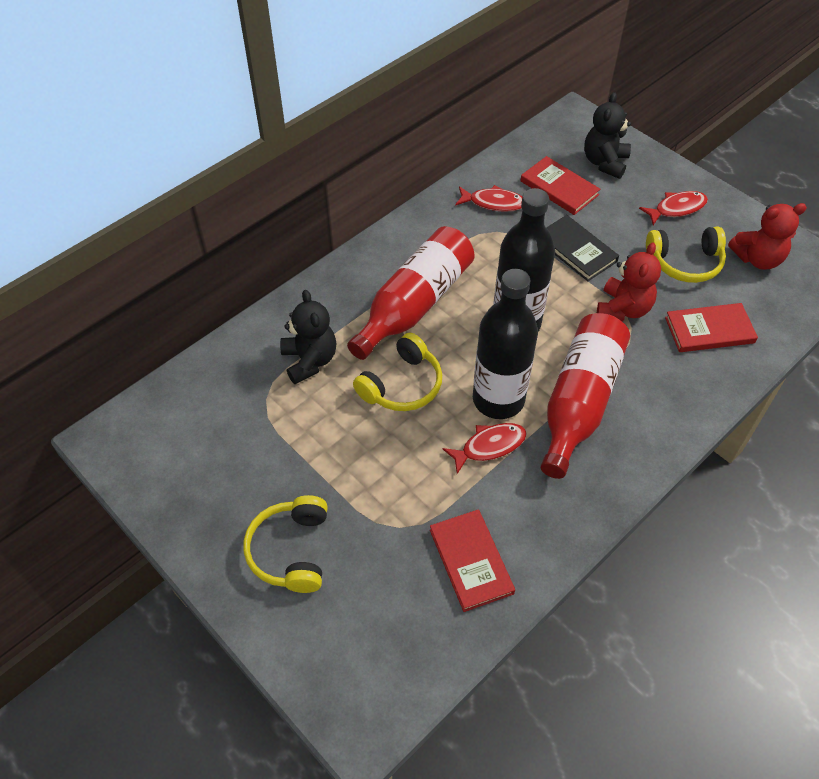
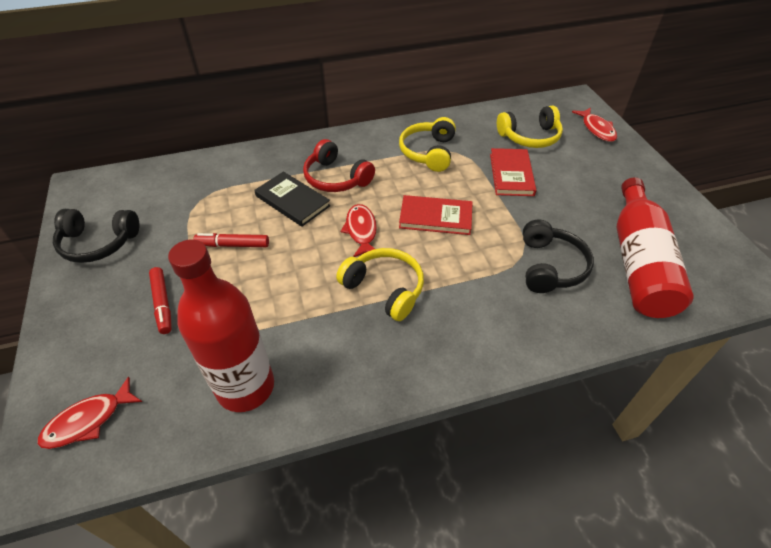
black bottle: 2 -> 0
black headphones: 0 -> 2
black teddy bear: 2 -> 0
red book: 3 -> 2
red headphones: 0 -> 1
red marker: 0 -> 2
red teddy bear: 2 -> 0

